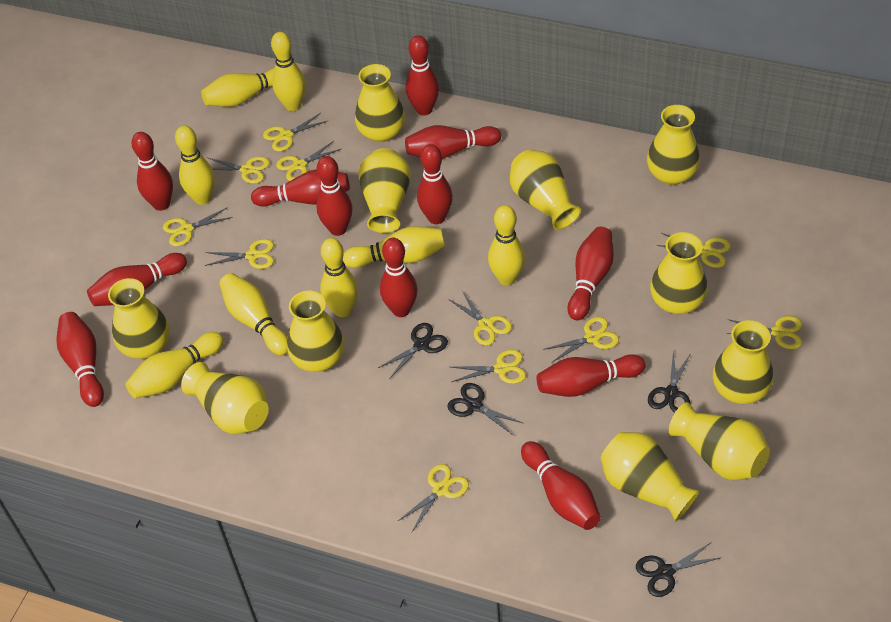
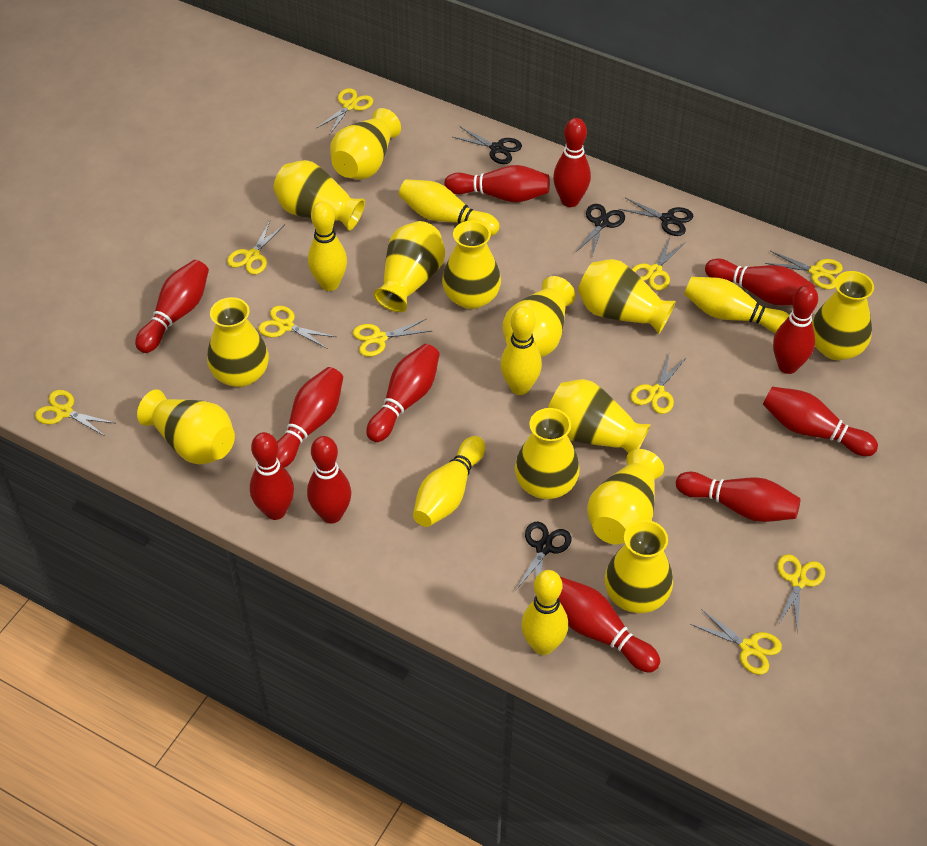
yellow bowling pin: 8 -> 6
yellow scissors: 11 -> 10
yellow vase: 11 -> 13

